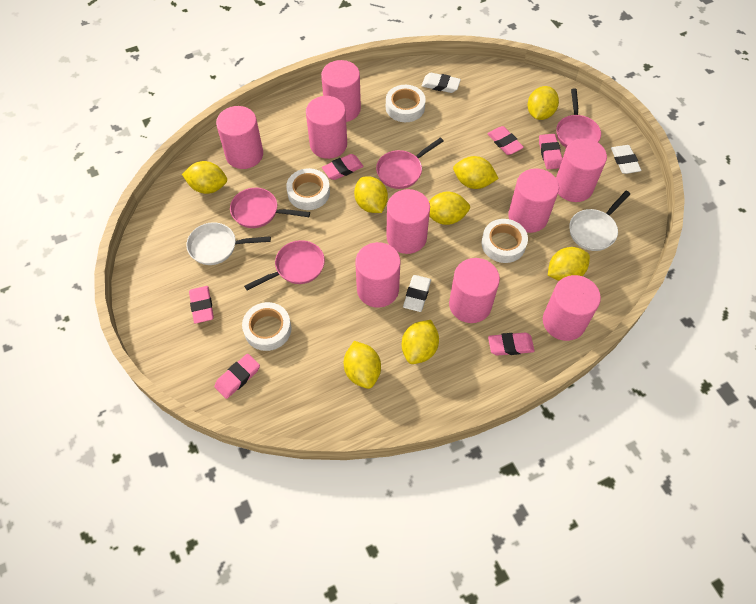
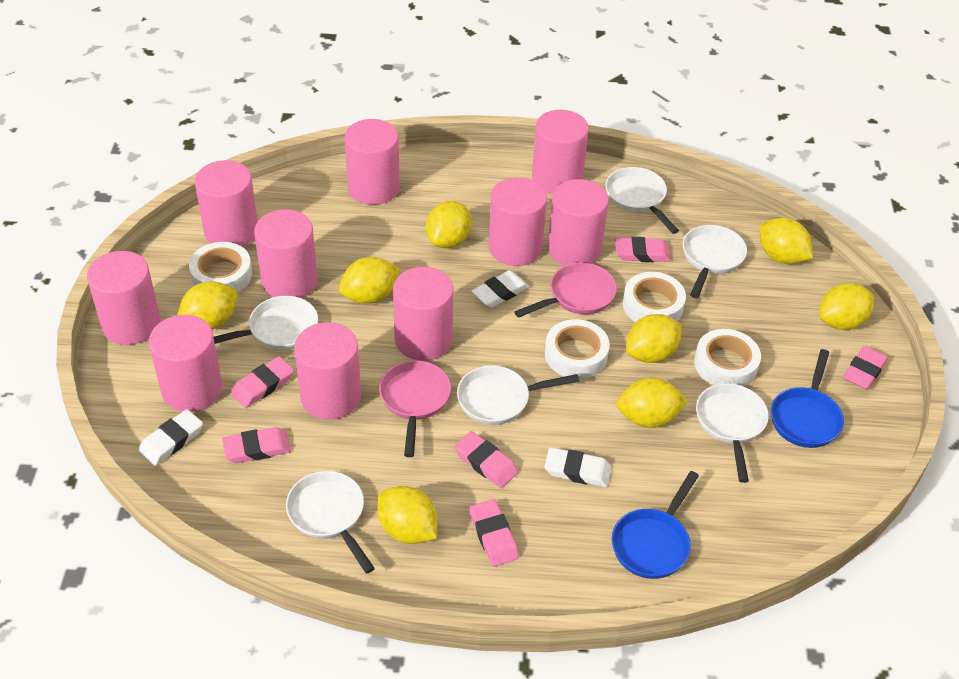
blue pan: 0 -> 2
pink cylinder: 9 -> 10
pink pan: 4 -> 2
white pan: 2 -> 6

